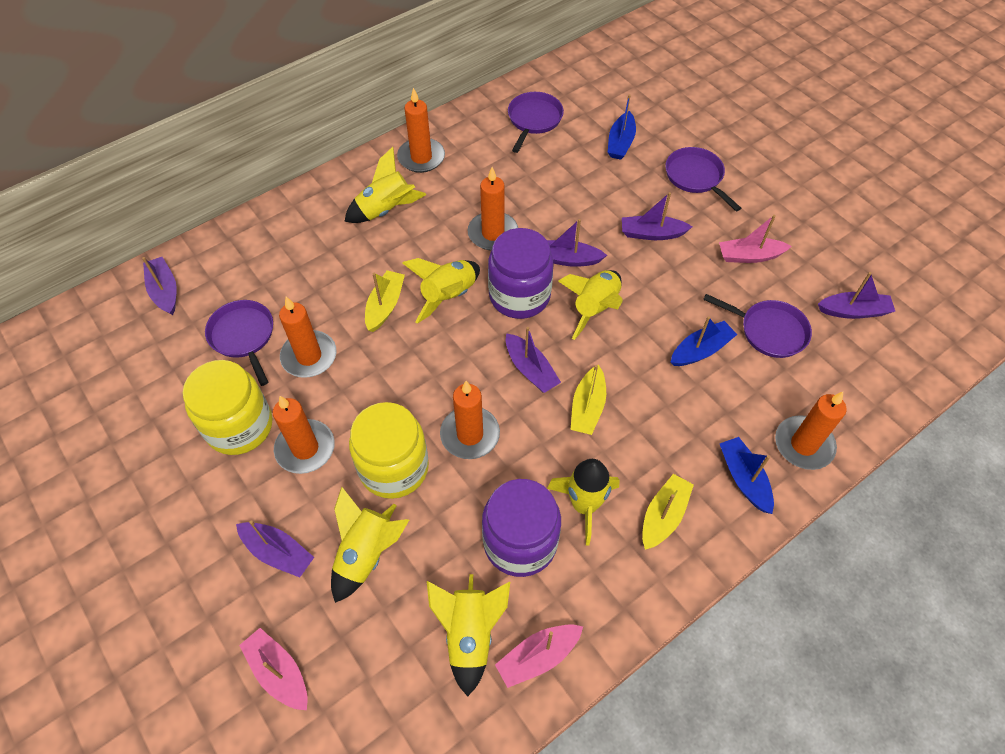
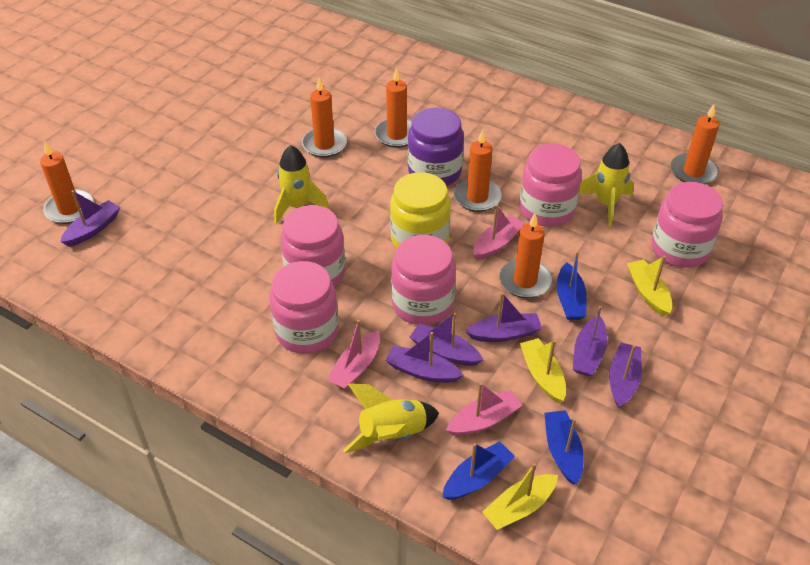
pink jar: 0 -> 5
purple jar: 2 -> 1
purple pan: 4 -> 0
yellow jar: 2 -> 1
yellow rocket: 6 -> 3

